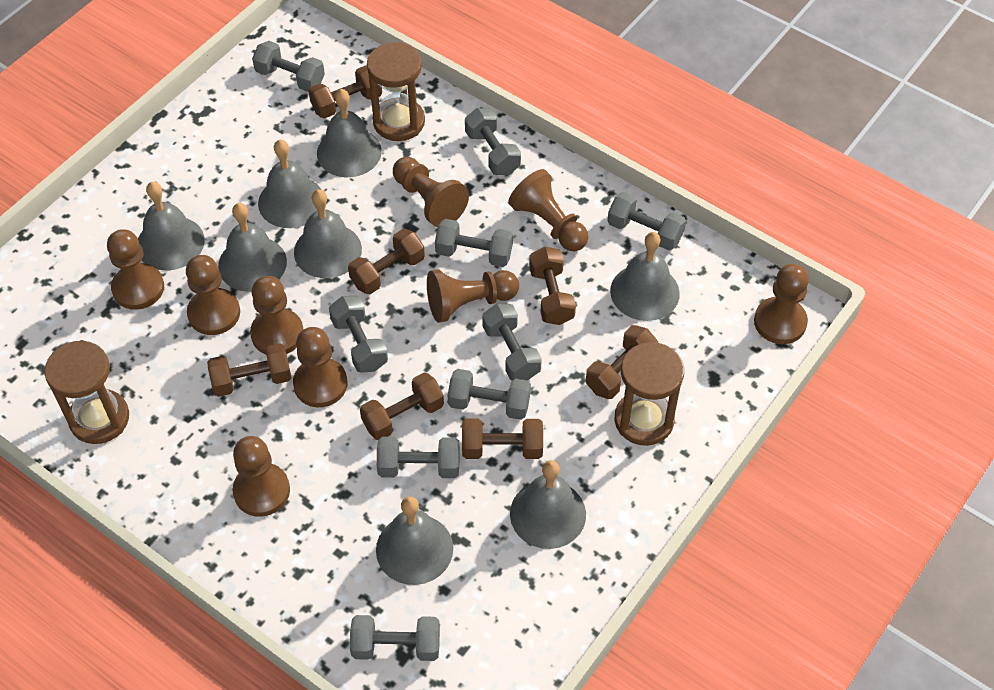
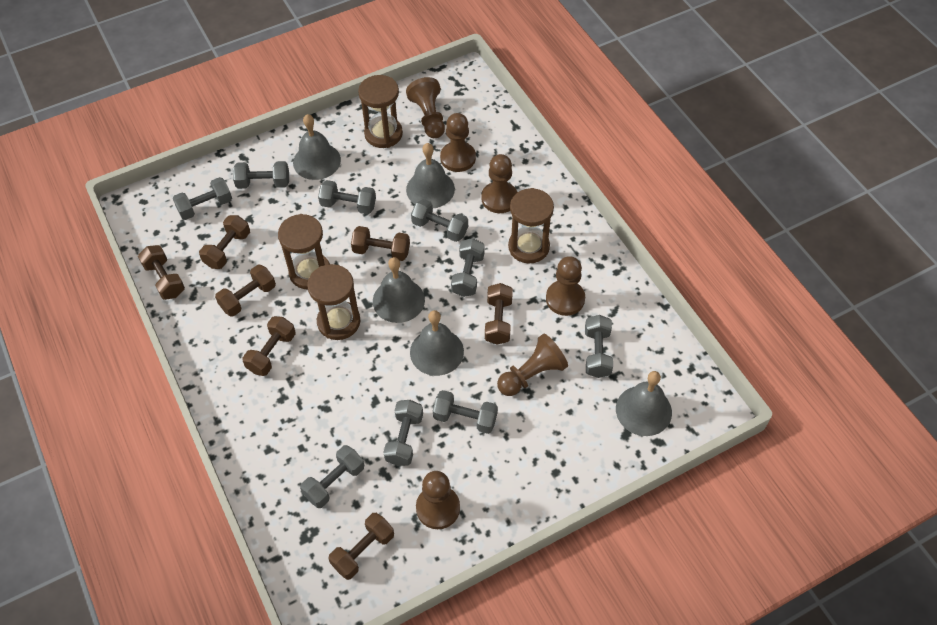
brown hourglass: 3 -> 4
brown pawn: 9 -> 6
grey bell: 8 -> 5

